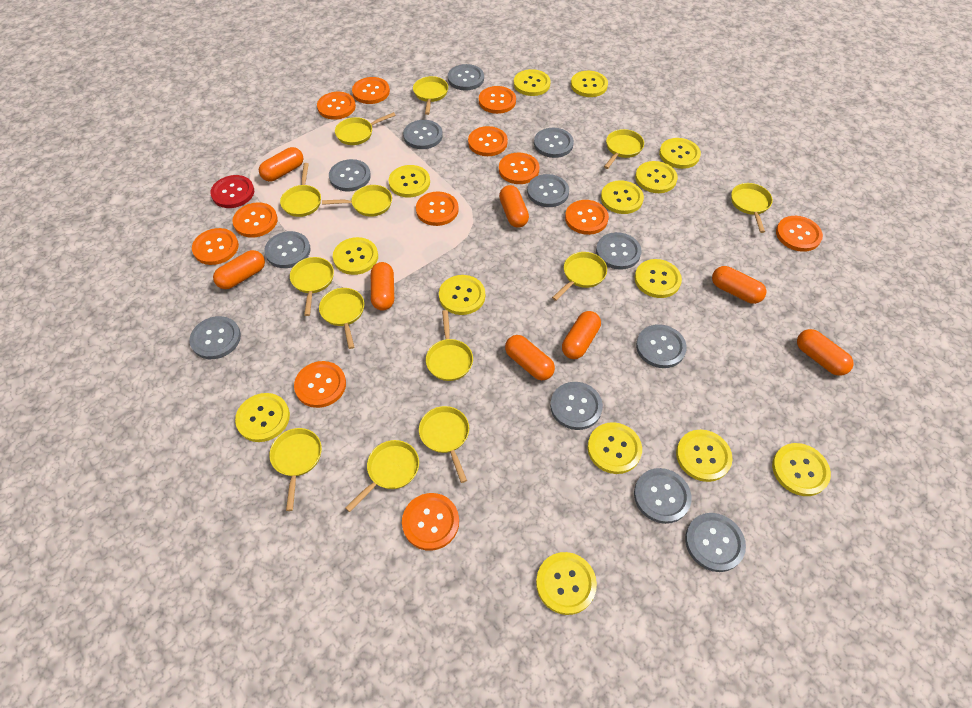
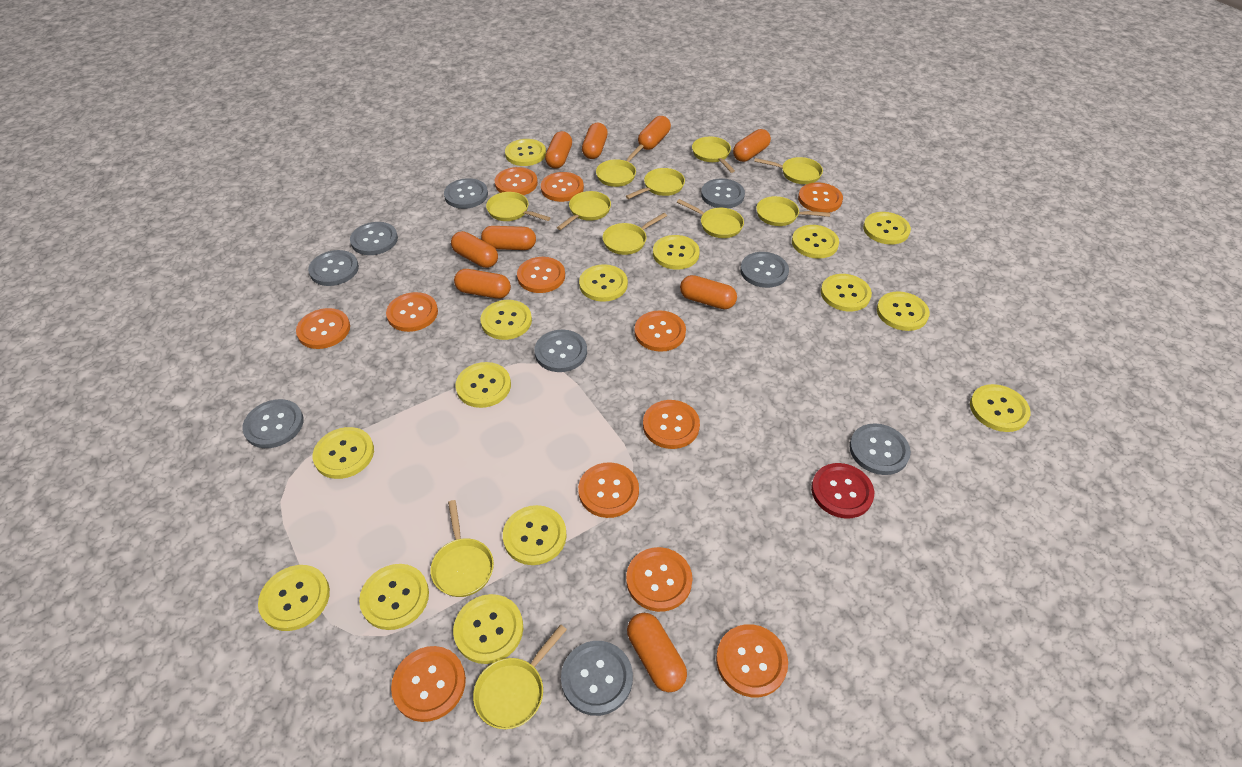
grey button: 12 -> 9
orange capsule: 8 -> 9
yellow button: 14 -> 15
yellow pan: 13 -> 11

